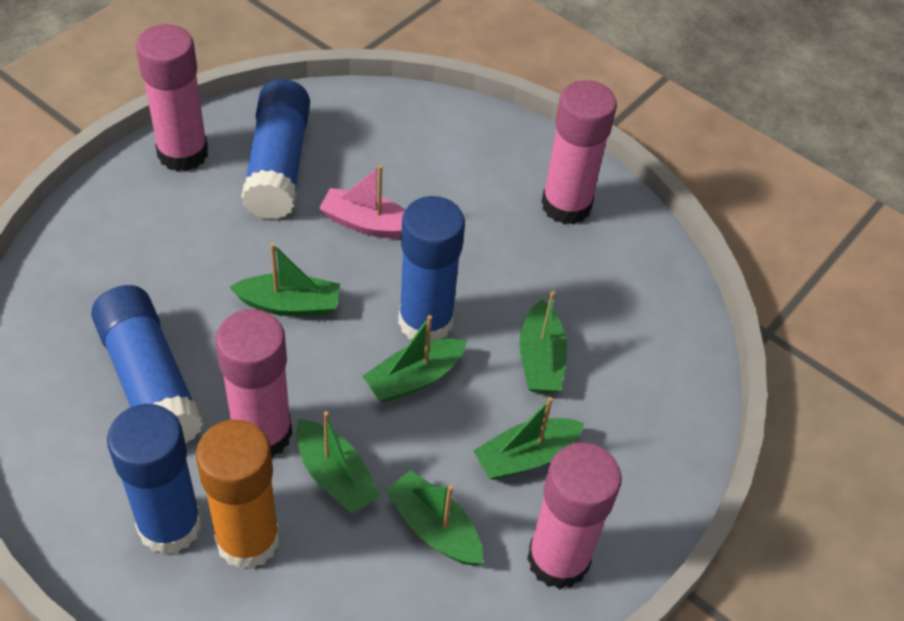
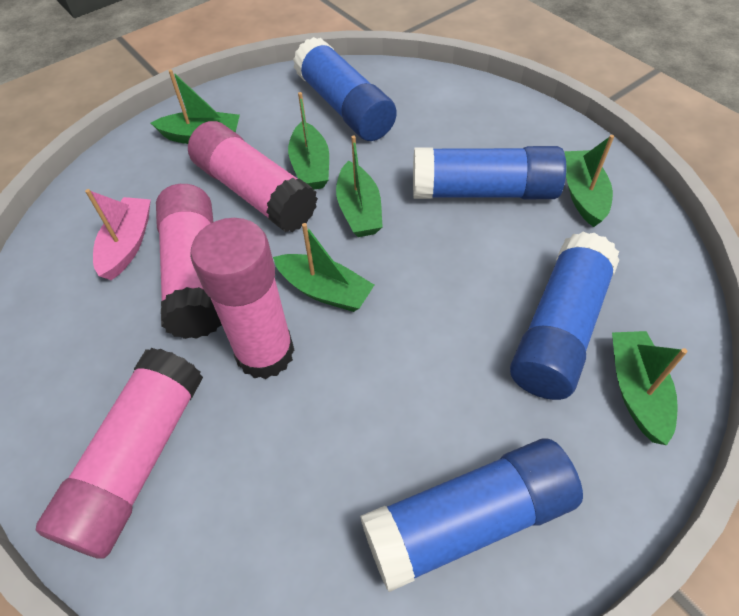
orange glue stick: 1 -> 0

